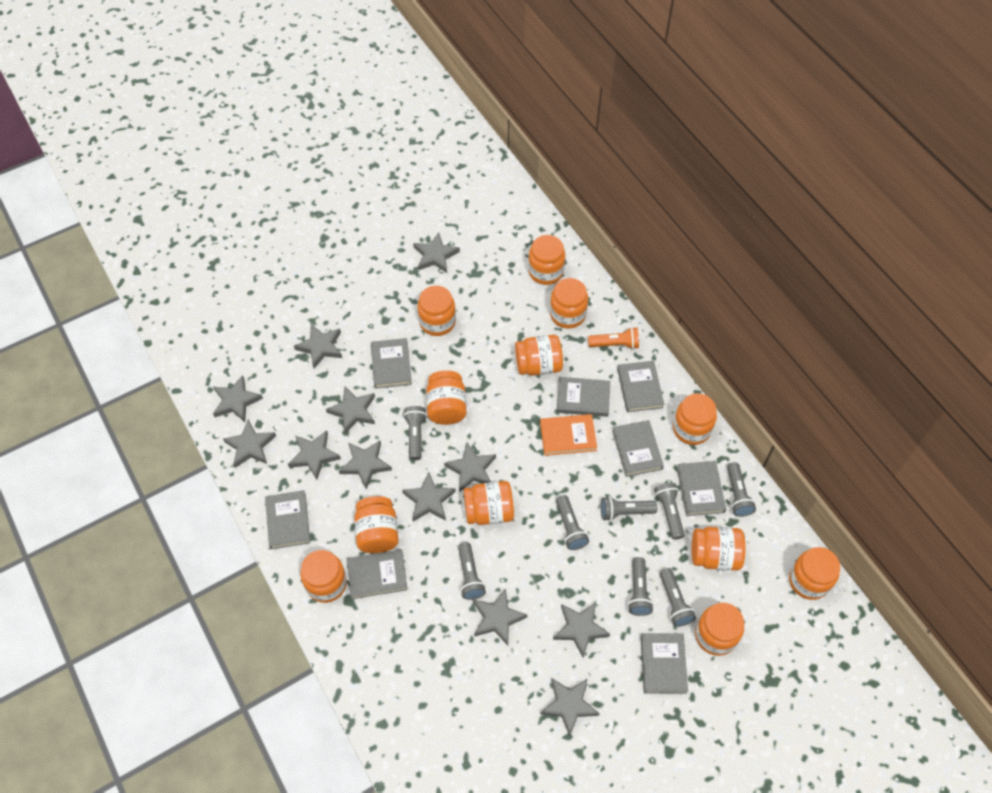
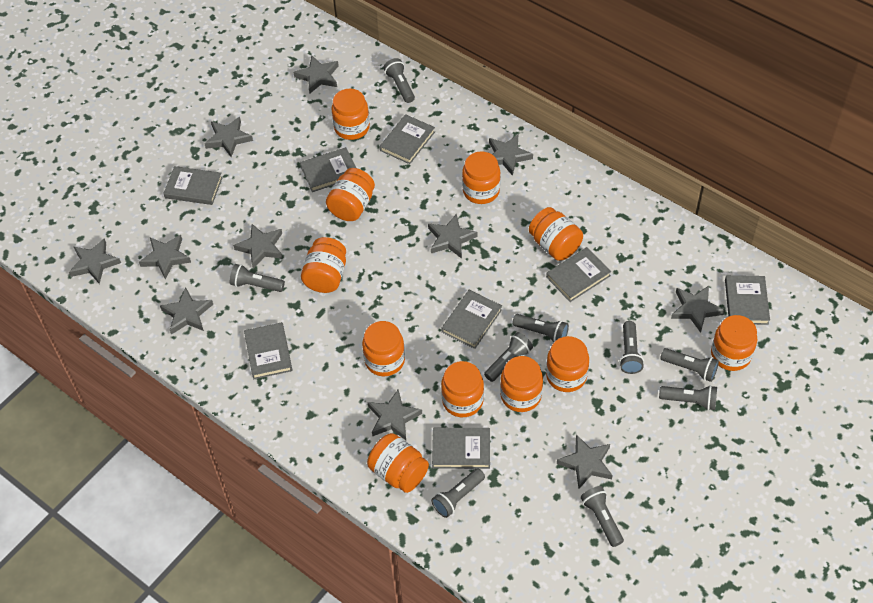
grey flashlight: 8 -> 9
grey star: 12 -> 11
orange book: 1 -> 0
orange flashlight: 1 -> 0
orange jar: 12 -> 11

